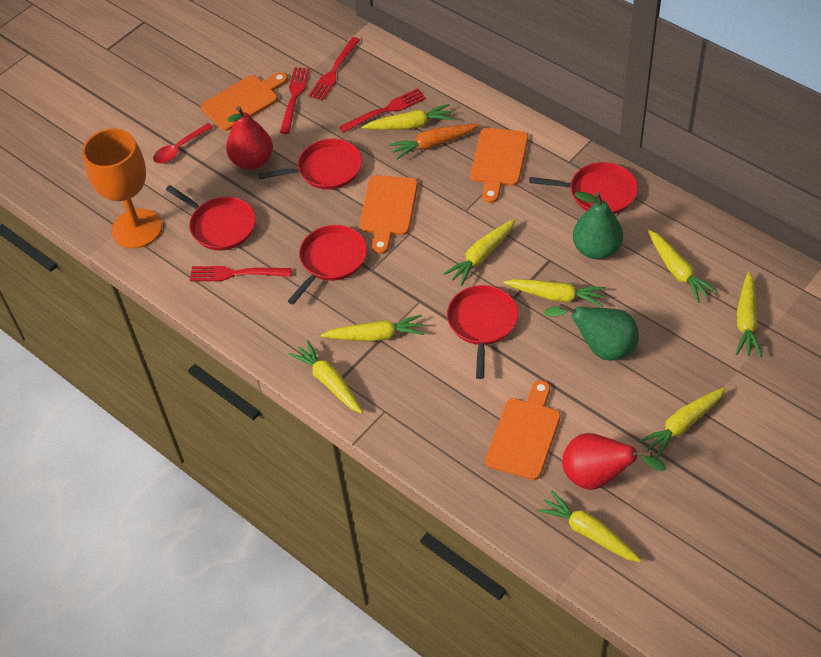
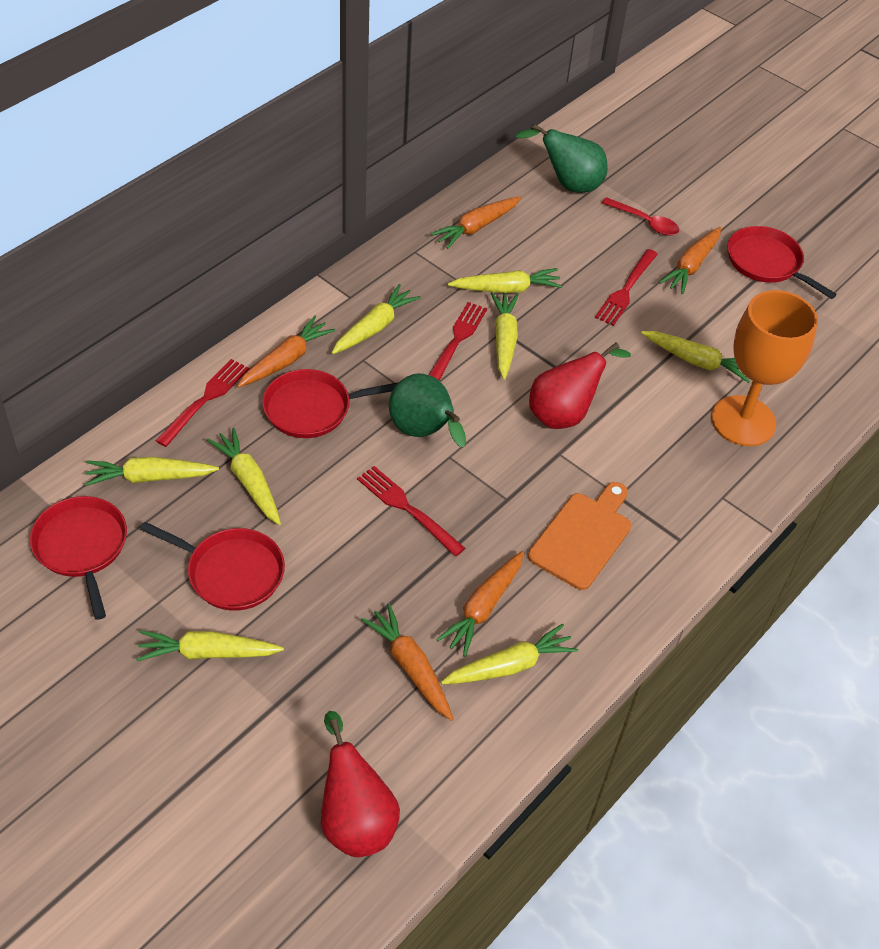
orange carrot: 1 -> 5
orange cutting board: 4 -> 1
red pan: 5 -> 4
yellow carrot: 9 -> 8

